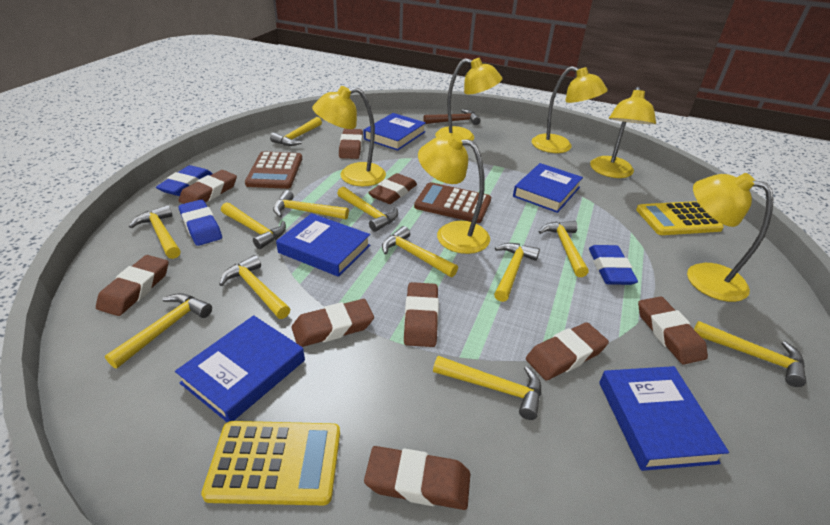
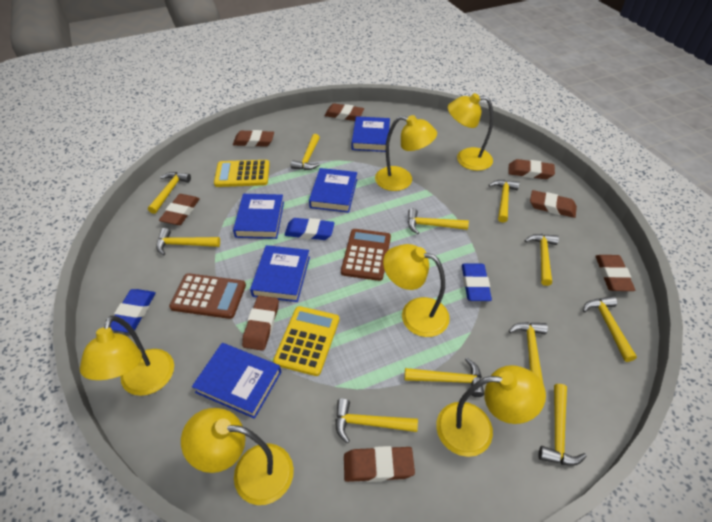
brown eraser: 9 -> 8
brown hammer: 1 -> 0
yellow hammer: 12 -> 11

